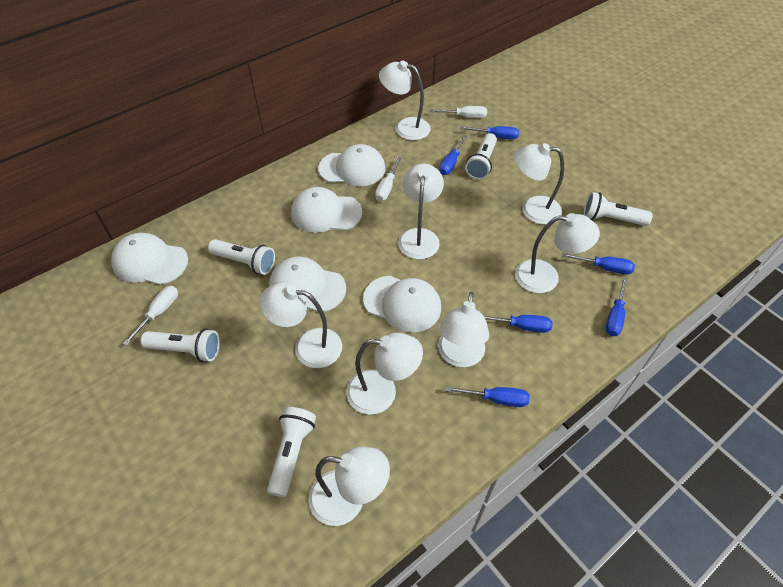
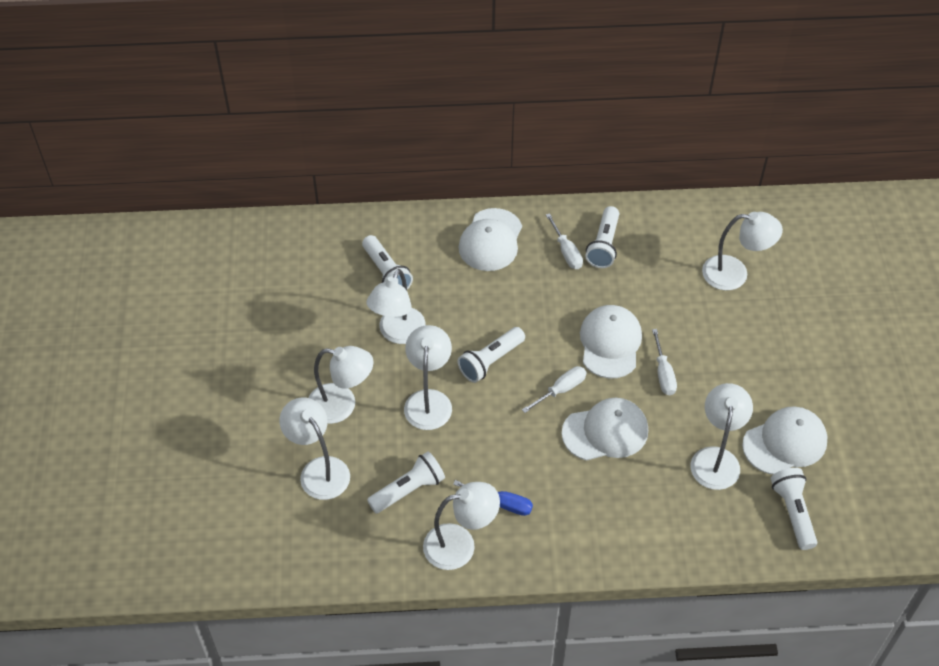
blue screwdriver: 6 -> 1
white cap: 5 -> 4
white lamp: 8 -> 7

